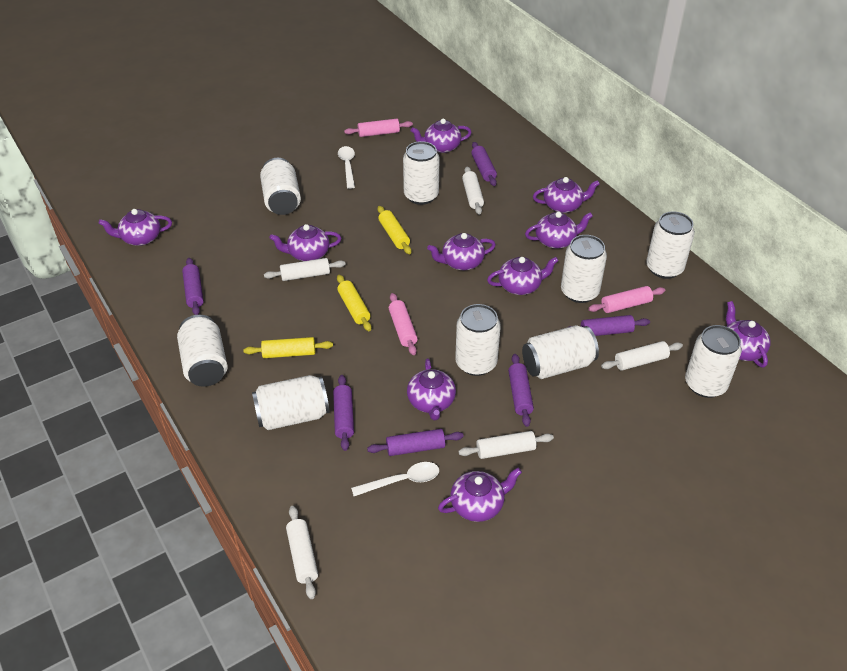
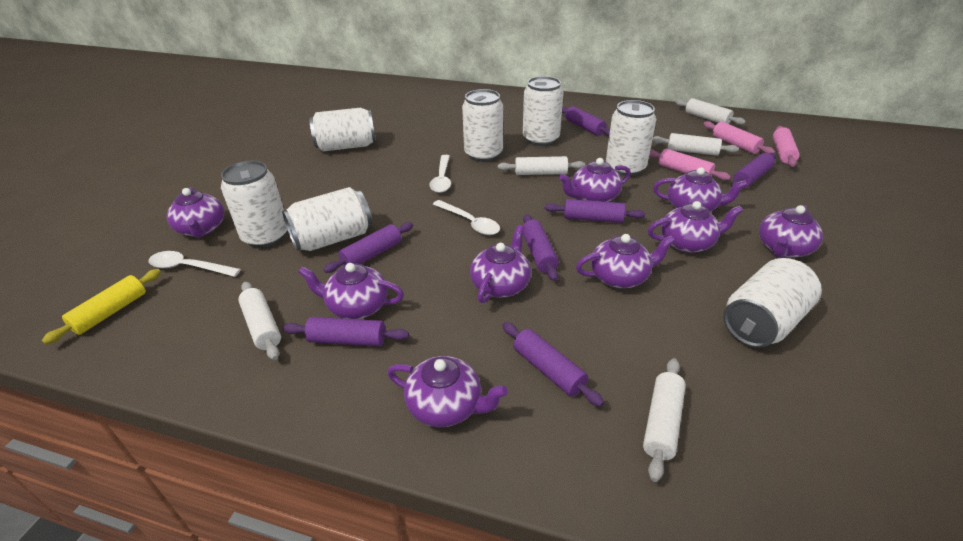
purple rolling pin: 6 -> 7
purple teapot: 10 -> 9
white can: 9 -> 7
white spoon: 2 -> 3
yellow rolling pin: 3 -> 1

